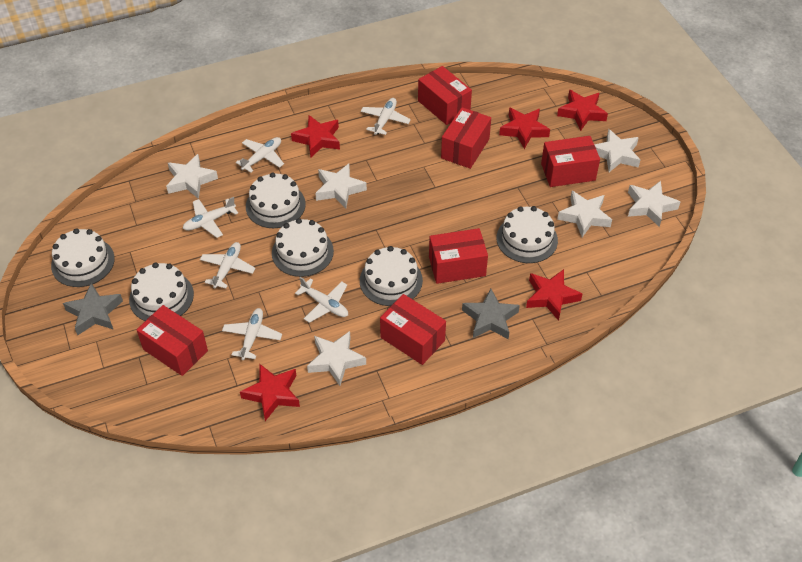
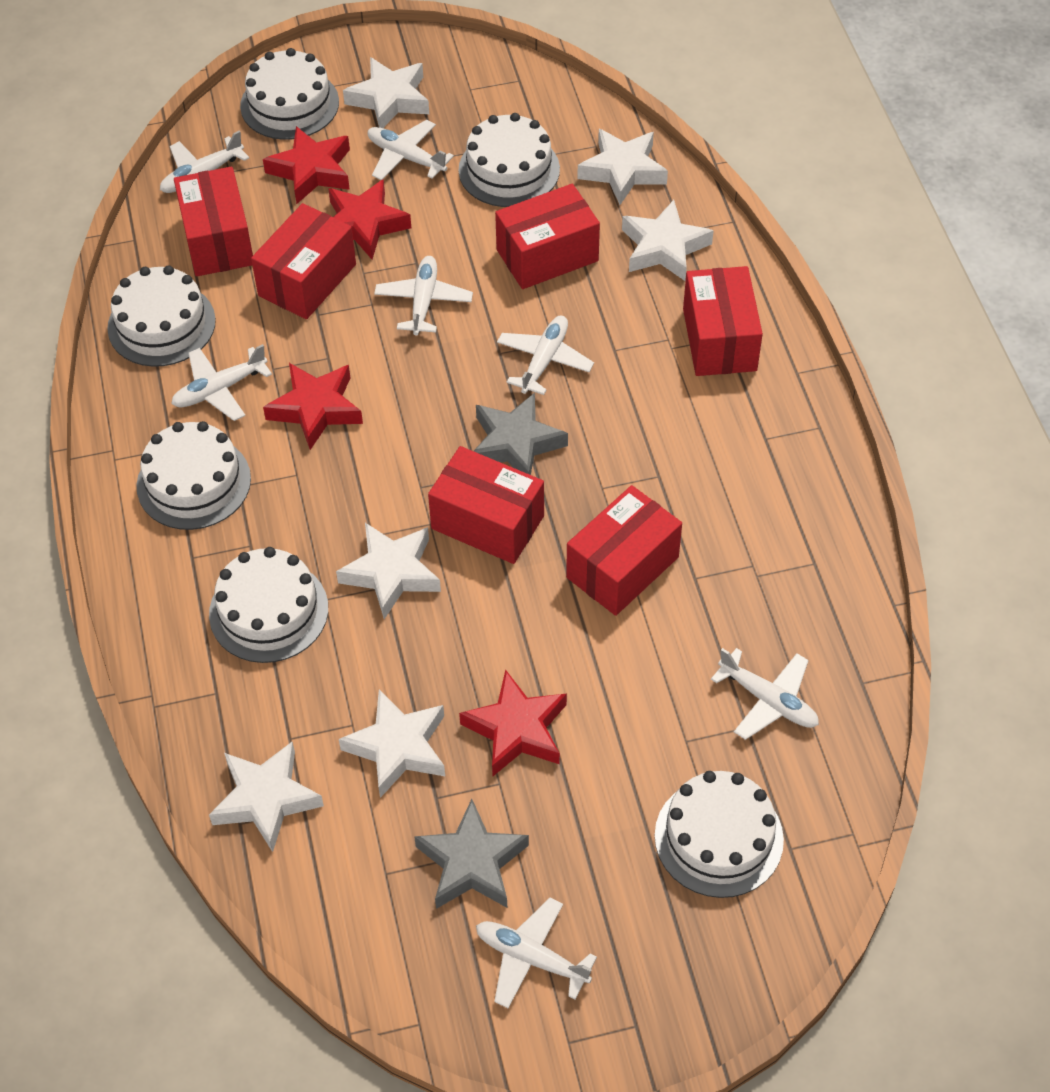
red star: 5 -> 4
white plane: 6 -> 7

